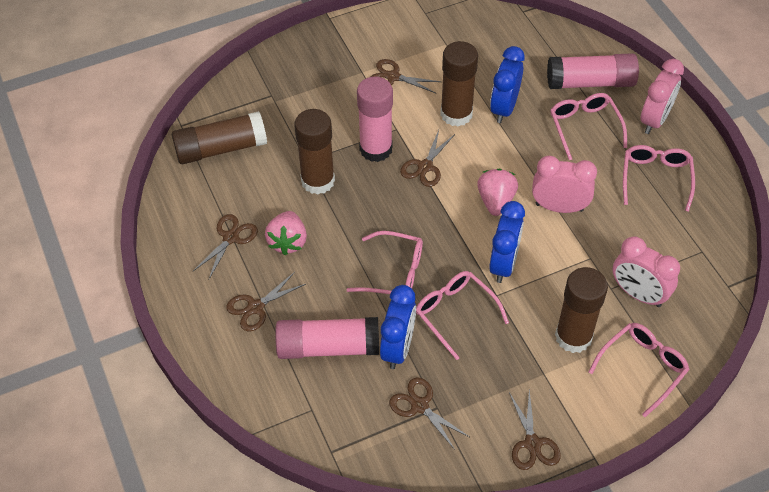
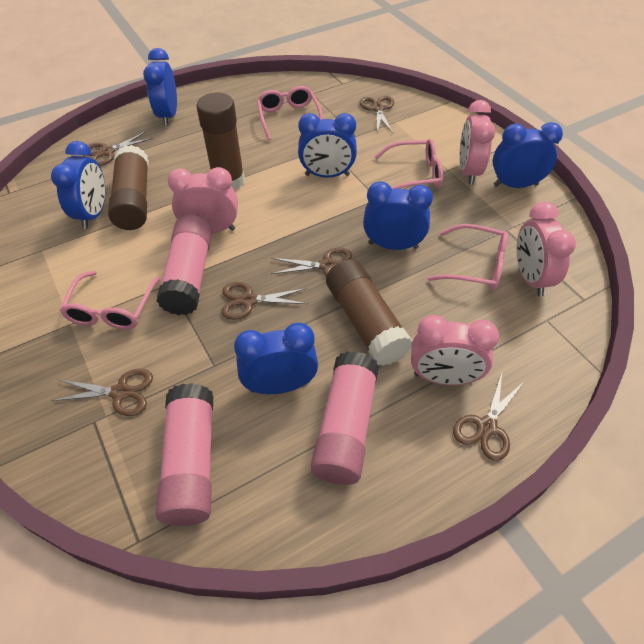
blue clock: 3 -> 6
brown glue stick: 4 -> 3
pink clock: 3 -> 4
pink glasses: 5 -> 4
pink strawberry: 2 -> 0

